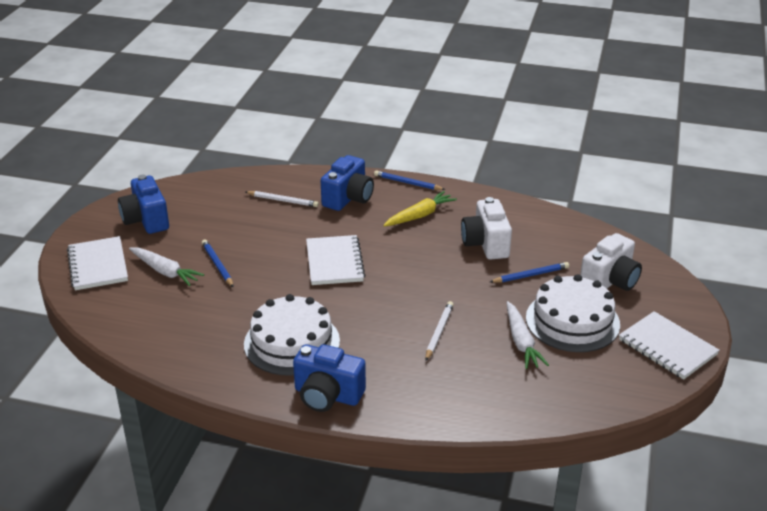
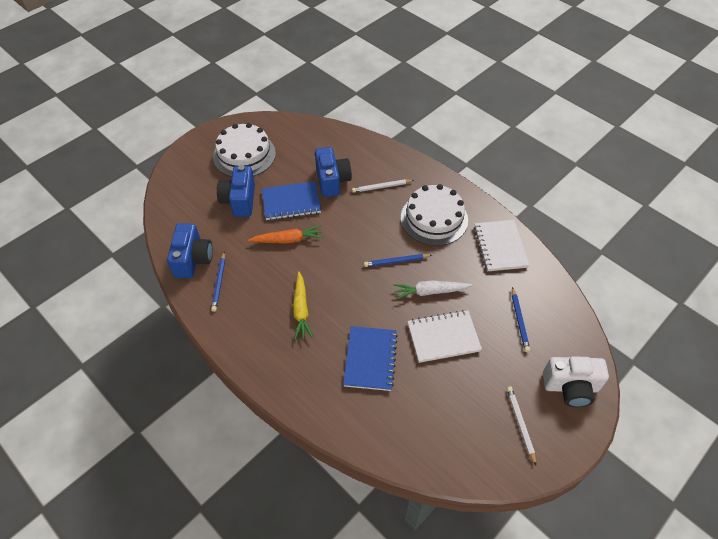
blue notebook: 0 -> 2
orange carrot: 0 -> 1
white camera: 2 -> 1
white carrot: 2 -> 1
white notebook: 3 -> 2

